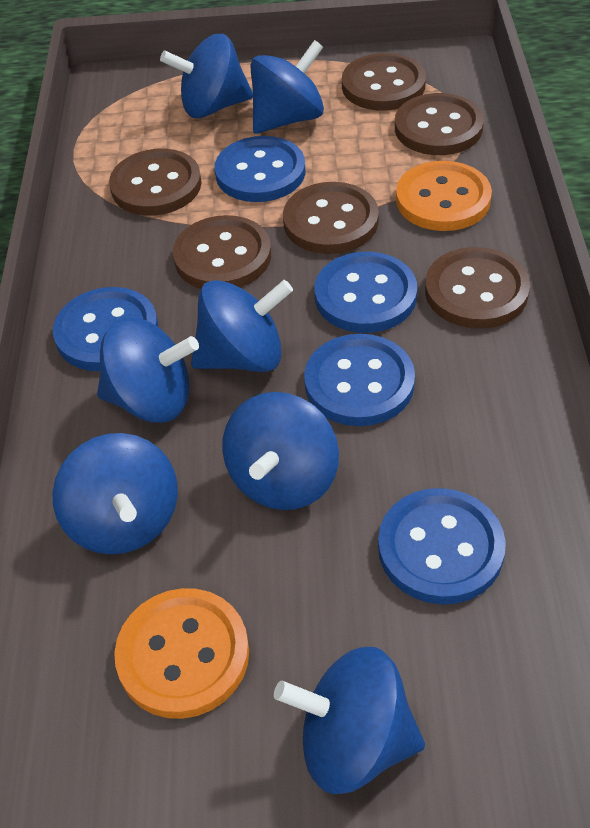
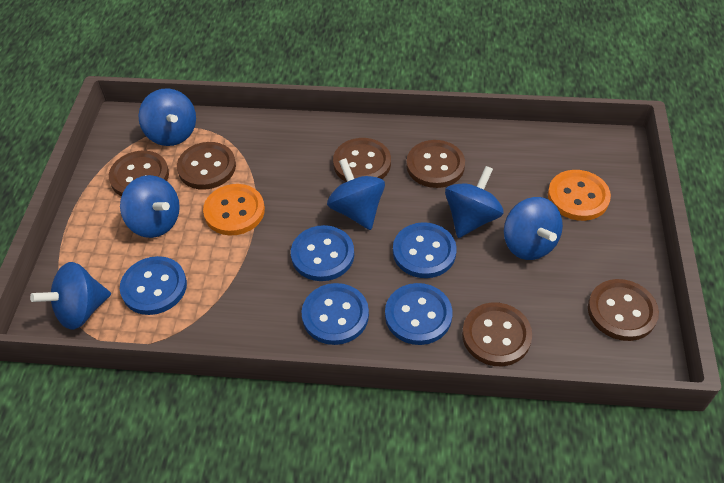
blue spinning top: 7 -> 6

